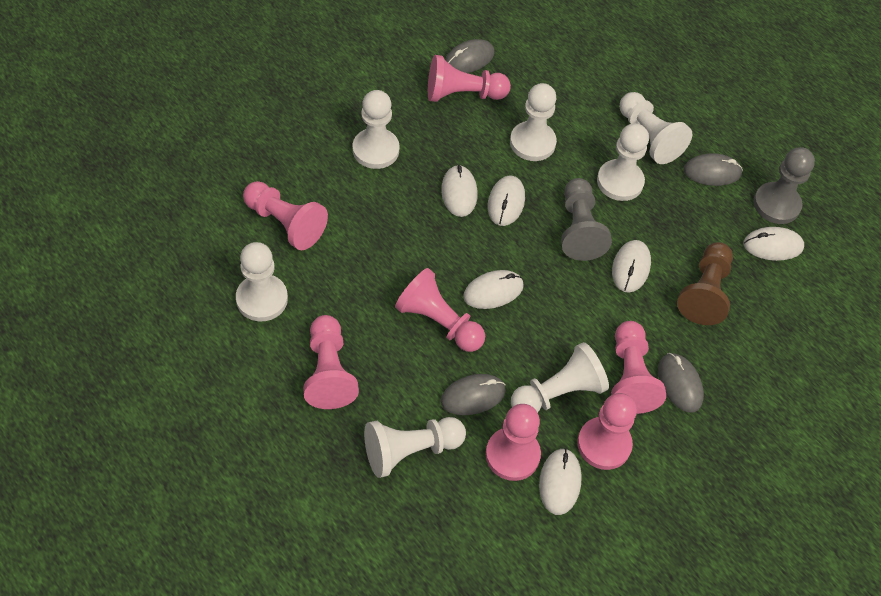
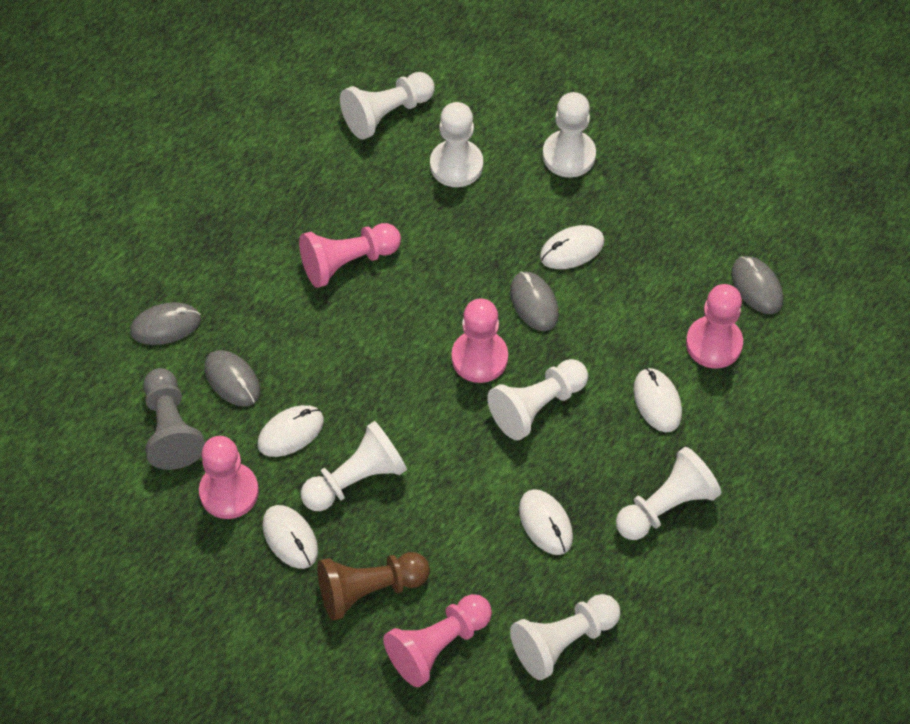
grey pawn: 2 -> 1
pink pawn: 7 -> 5
white mouse: 6 -> 5

